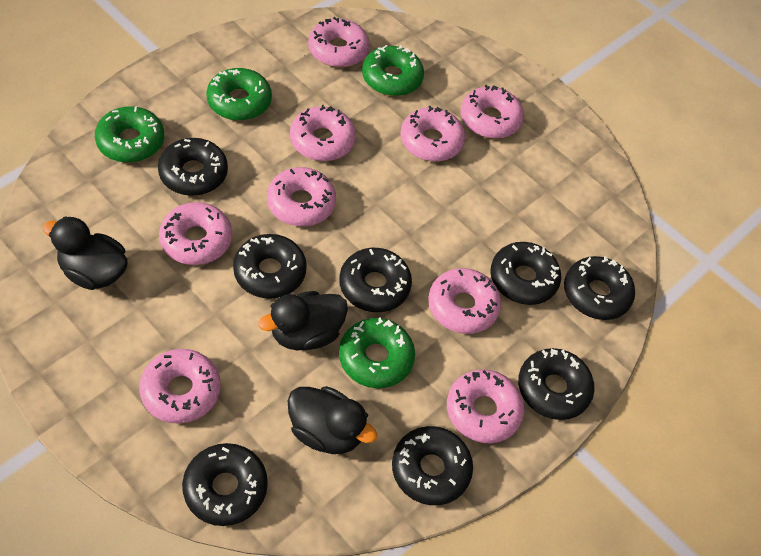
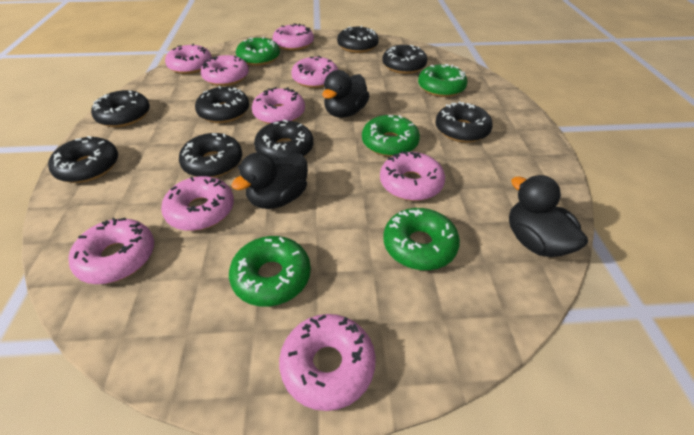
green donut: 4 -> 5

